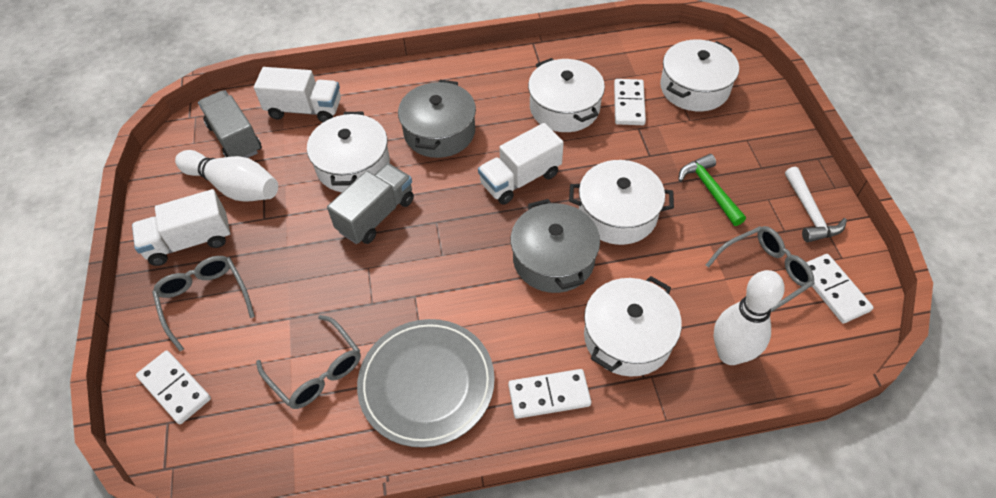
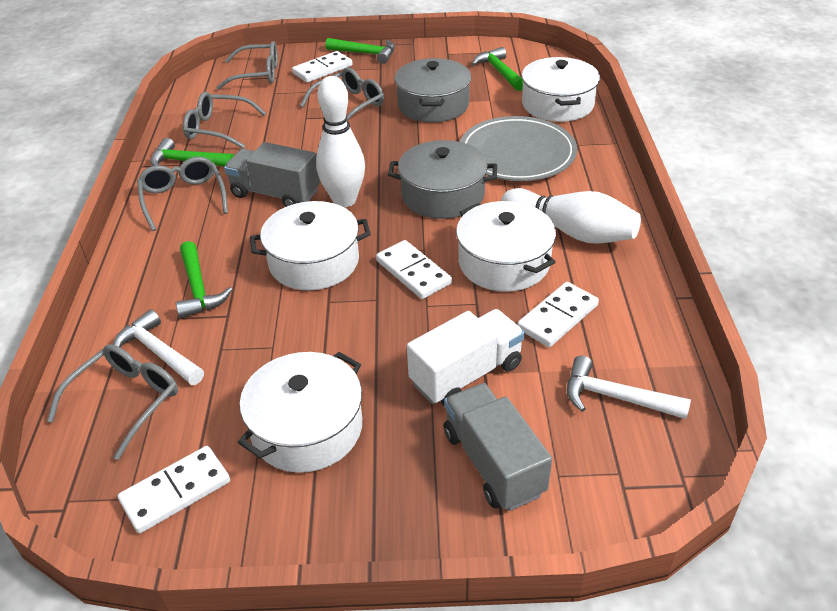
green hammer: 1 -> 4
grey glasses: 3 -> 5
white hammer: 1 -> 2
white pot: 5 -> 4
white truck: 3 -> 1

